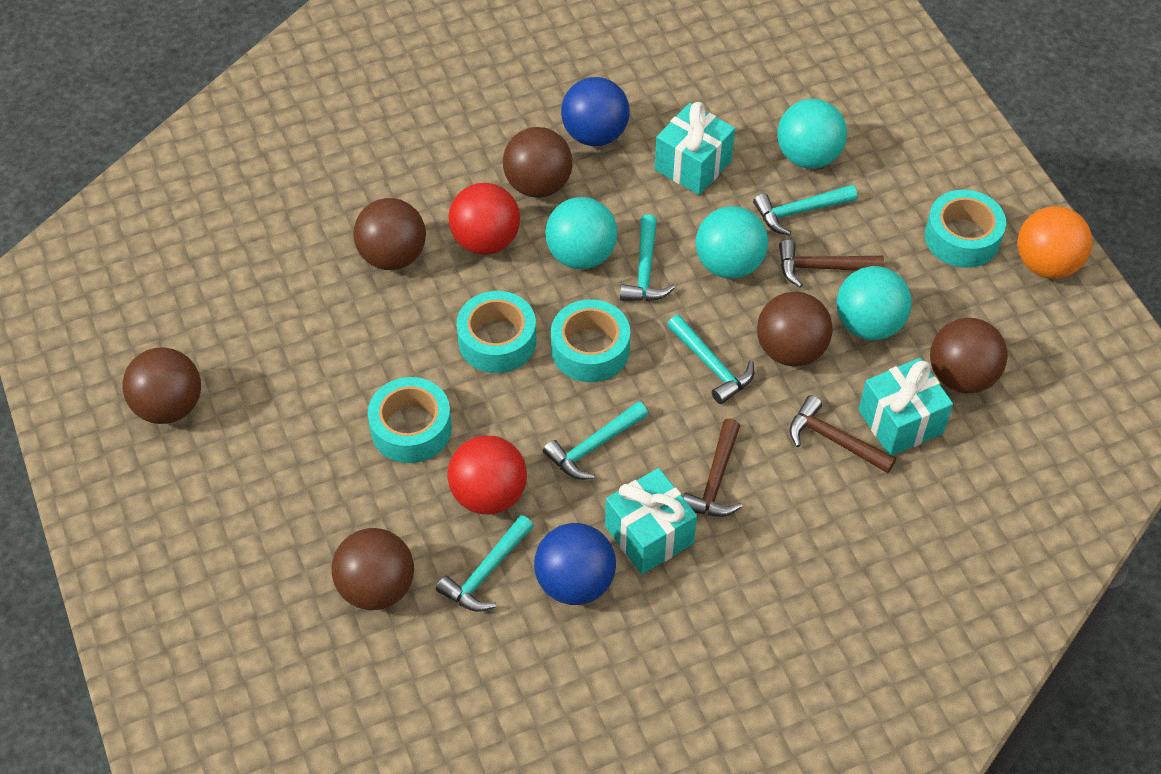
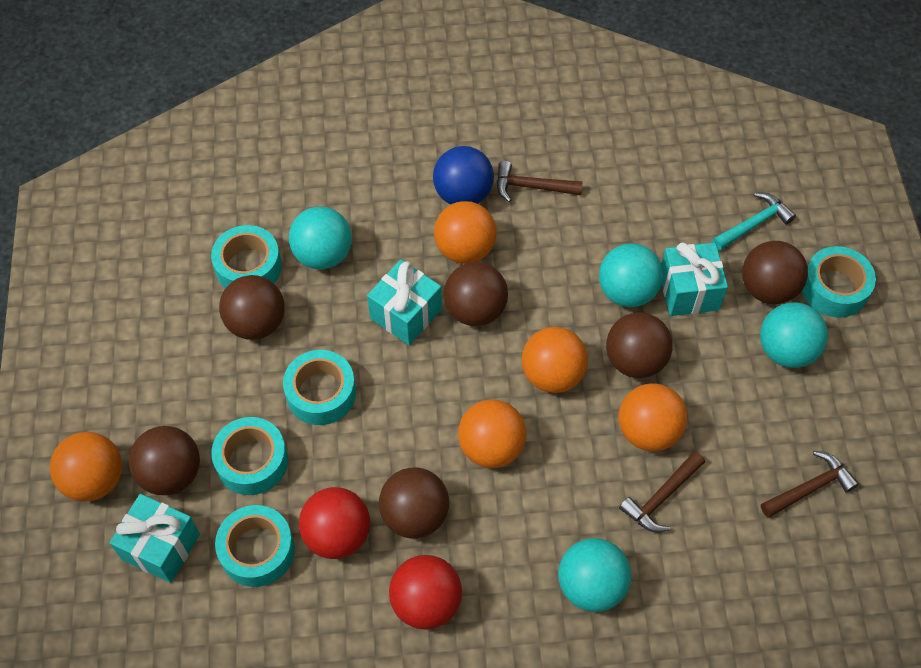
blue ball: 2 -> 1
orange ball: 1 -> 5
turquoise hammer: 5 -> 1
turquoise tape: 4 -> 5

